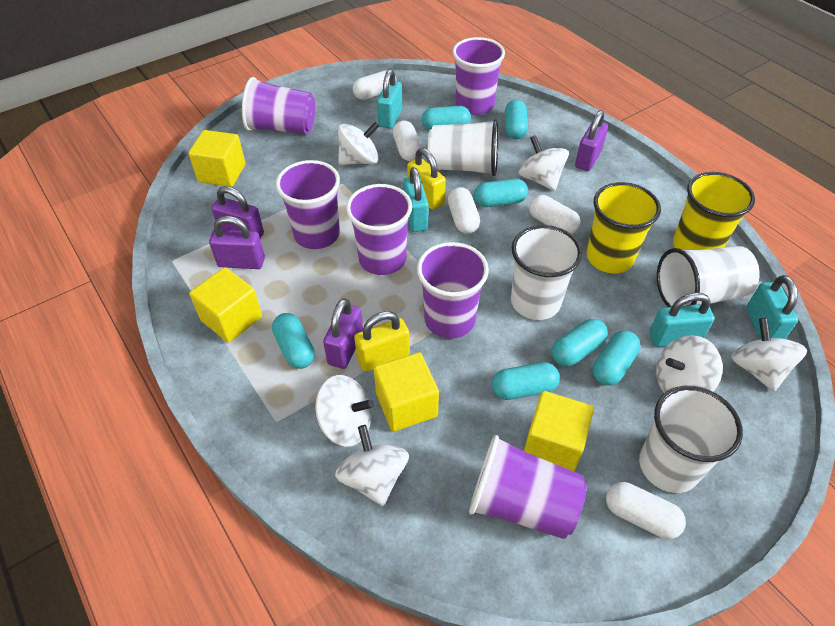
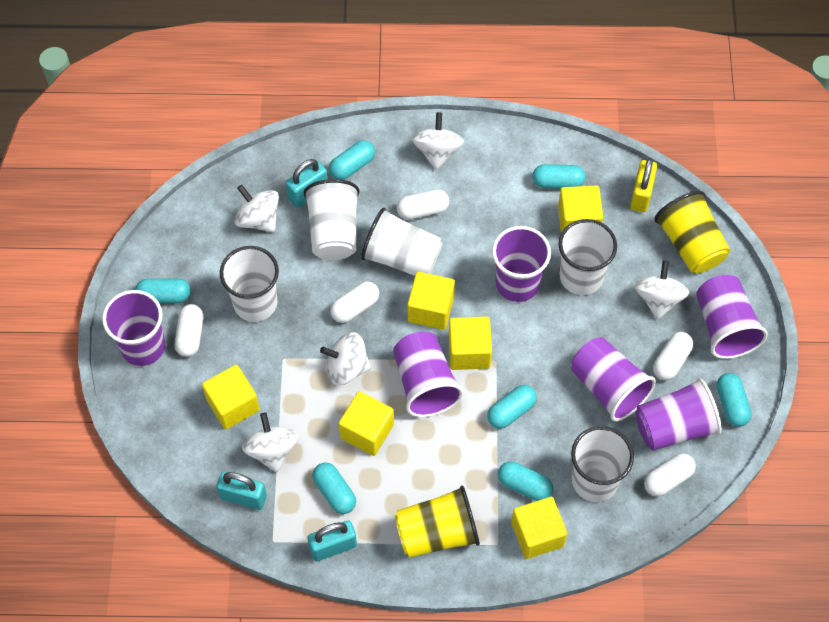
purple padlock: 4 -> 0
turquoise padlock: 4 -> 3
white cup: 4 -> 5
white spinning top: 6 -> 5
yellow cube: 4 -> 6
yellow padlock: 2 -> 1

